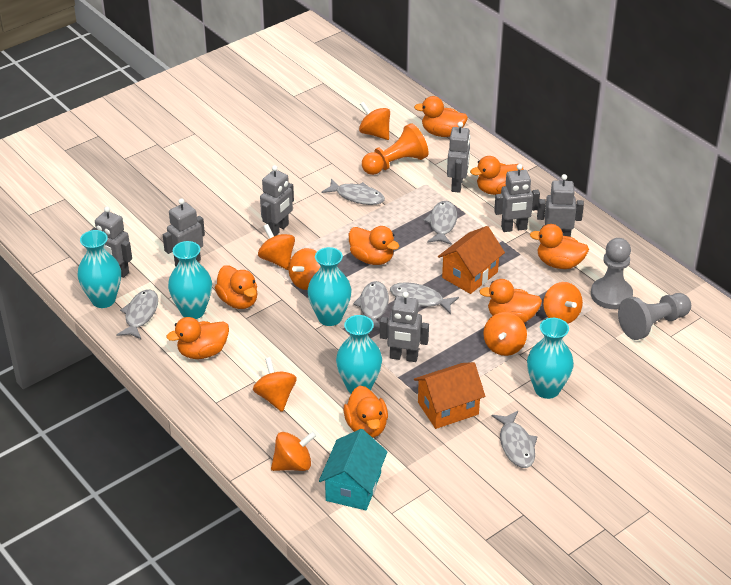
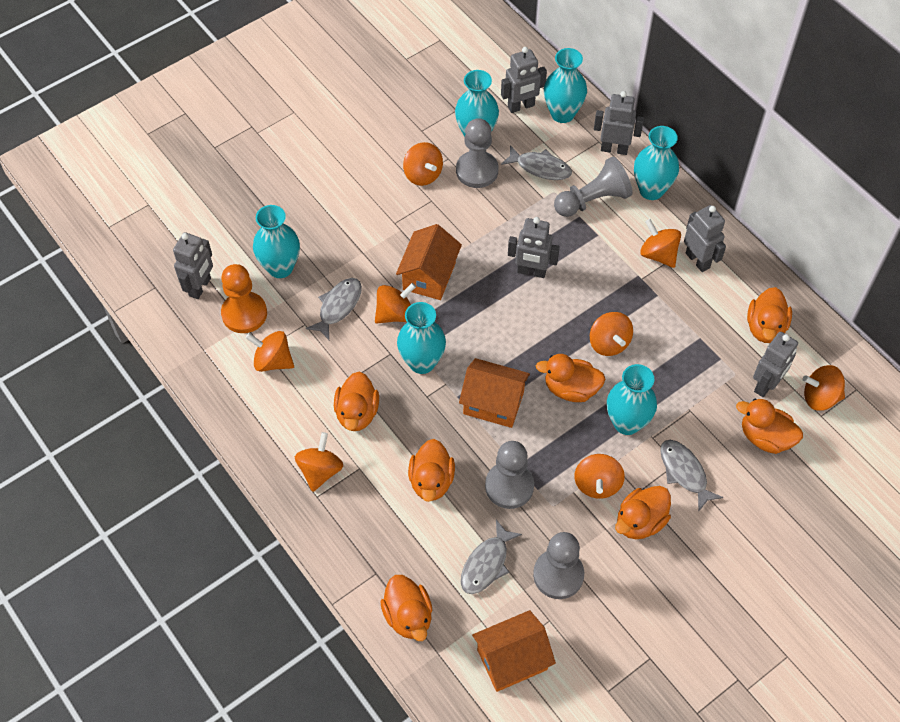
grey fish: 6 -> 4
grey pawn: 2 -> 4
grey robot: 7 -> 6
orange duck: 8 -> 7
orange house: 2 -> 3
orange spinning top: 7 -> 8
turquoise house: 1 -> 0
turquoise vase: 5 -> 6

